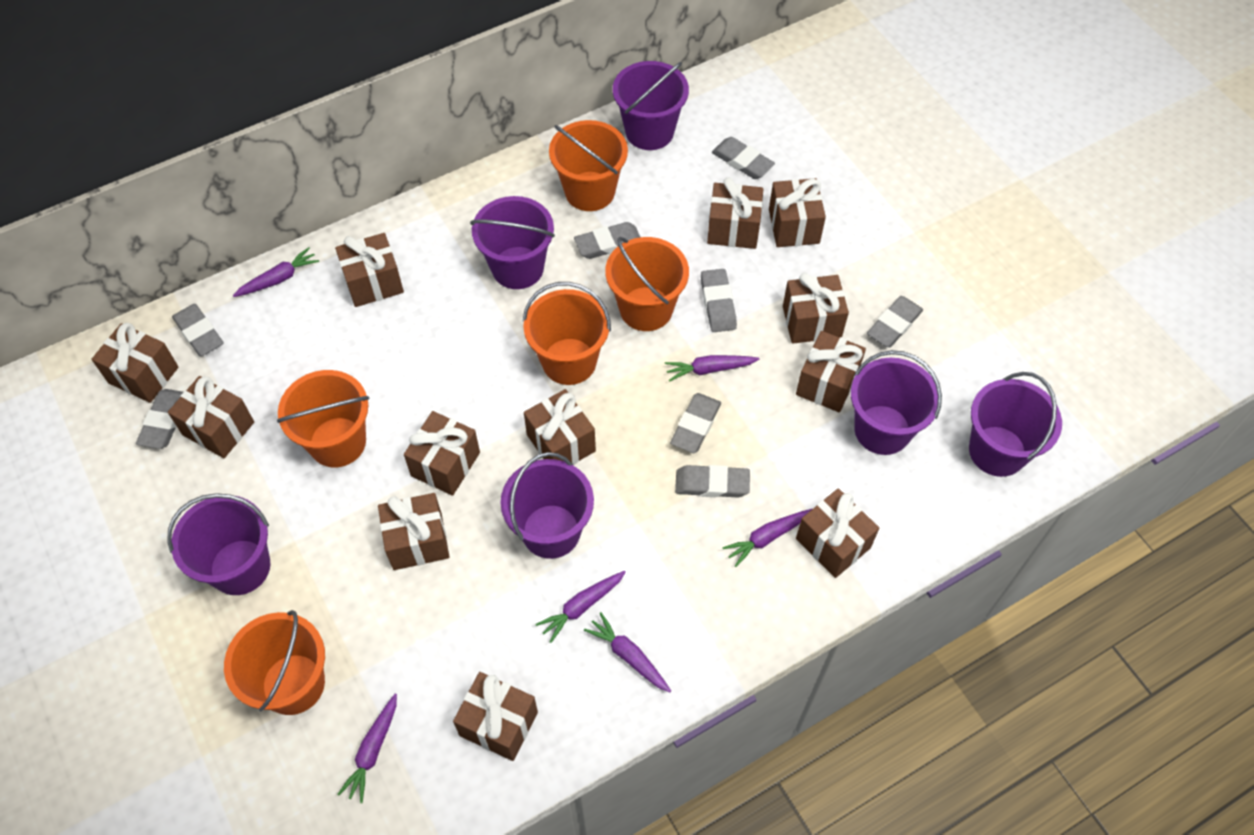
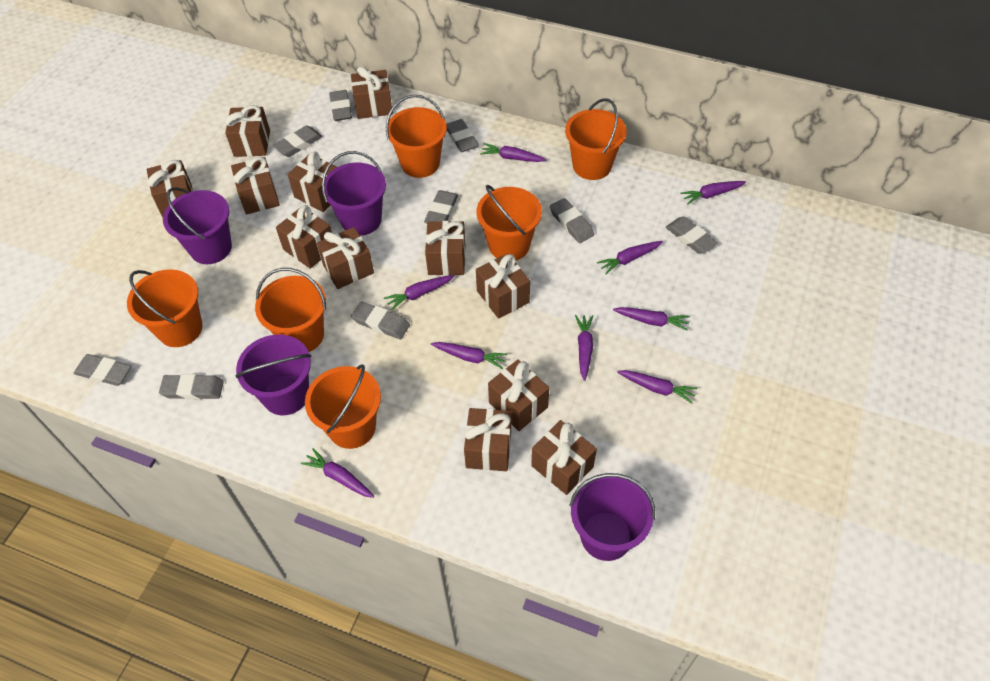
grey eraser: 8 -> 9
orange bucket: 5 -> 6
purple bucket: 6 -> 4
purple carrot: 6 -> 9

